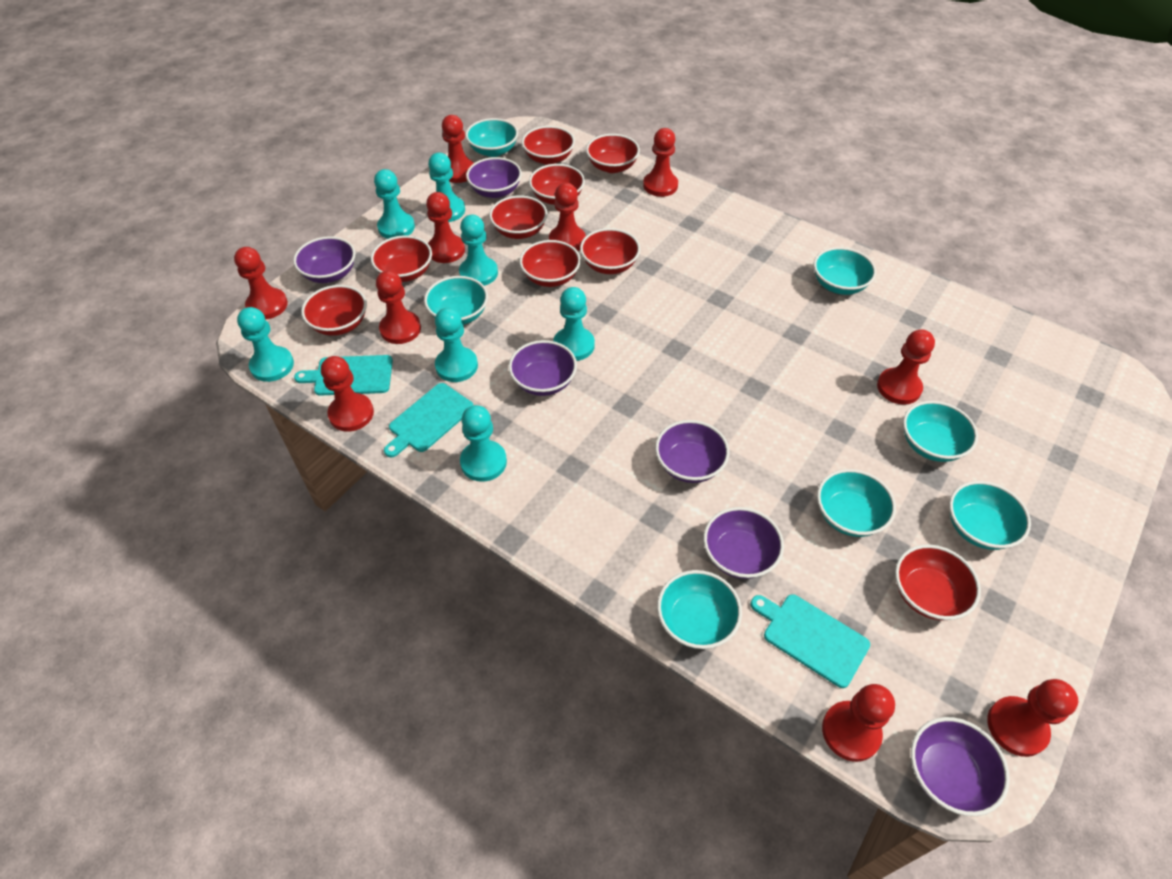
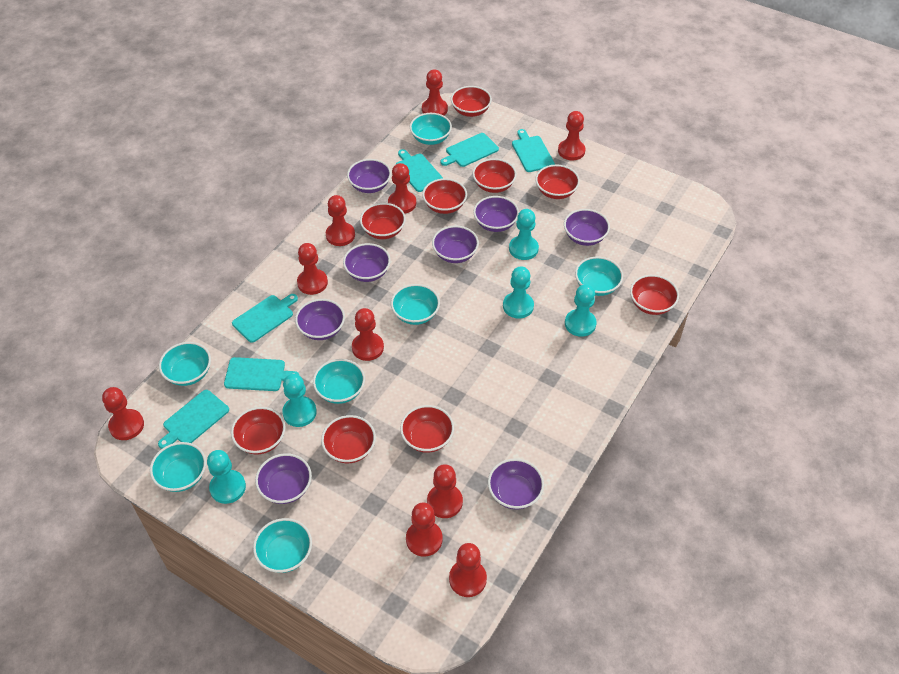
purple bowl: 6 -> 8
turquoise cutting board: 3 -> 6
turquoise pawn: 7 -> 5

